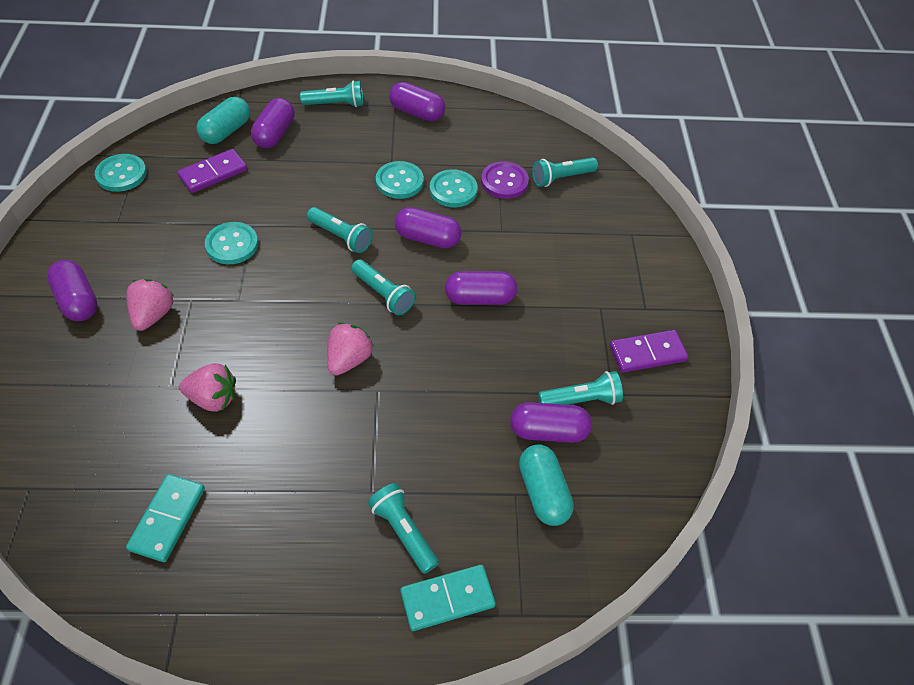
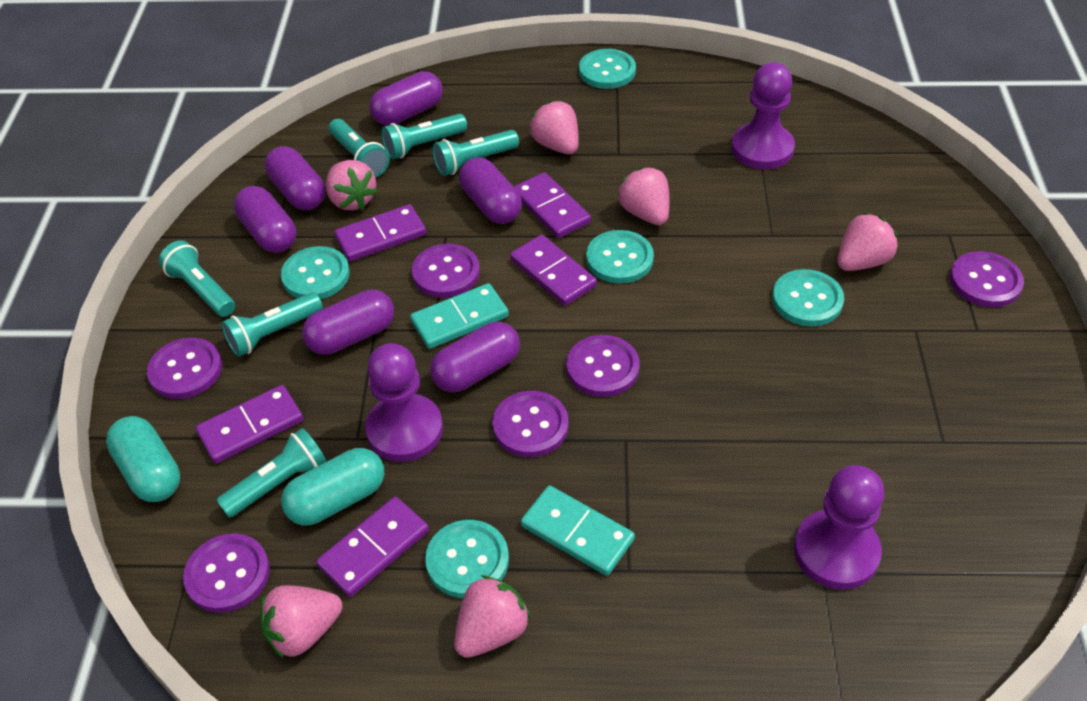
pink strawberry: 3 -> 6
purple button: 1 -> 6
purple domino: 2 -> 5
purple pawn: 0 -> 3
turquoise button: 4 -> 5

